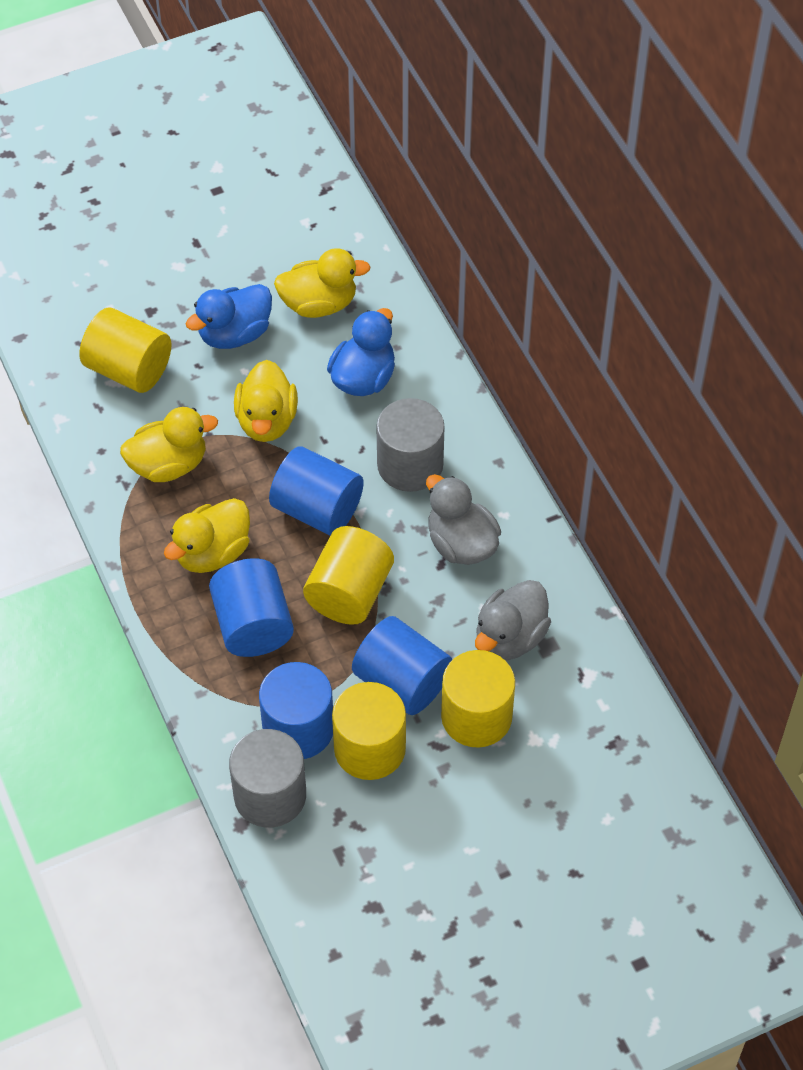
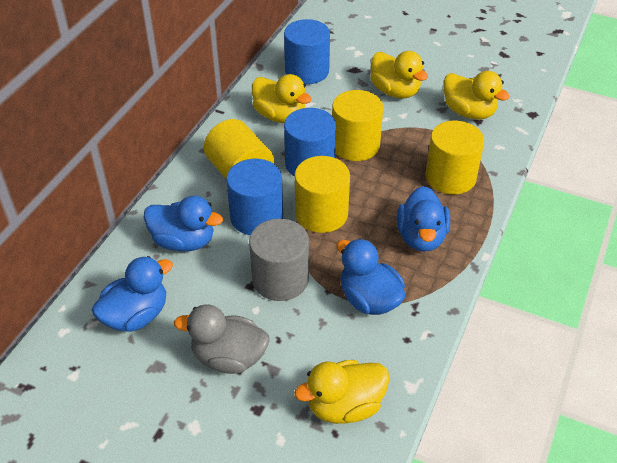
blue cylinder: 4 -> 3
blue duck: 2 -> 4
grey cylinder: 2 -> 1
grey duck: 2 -> 1

